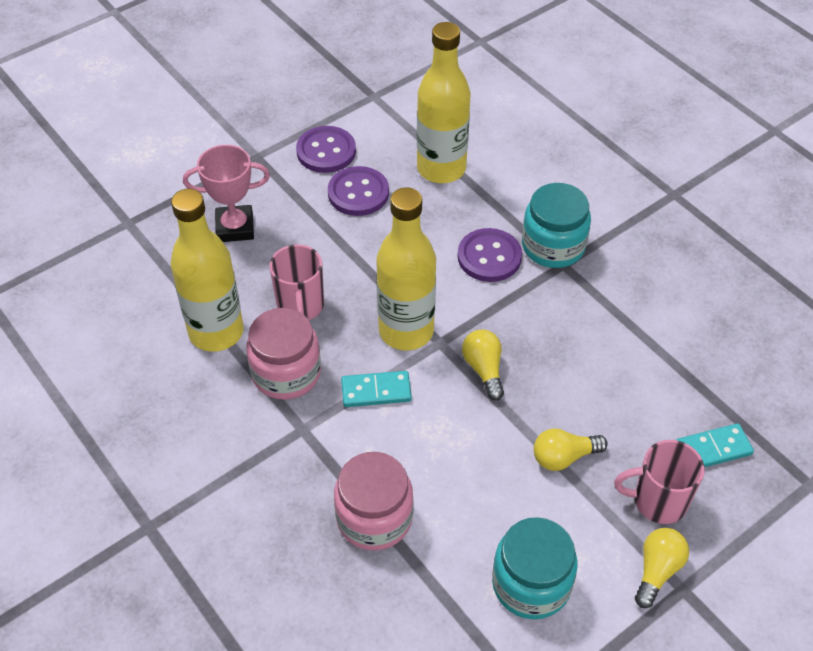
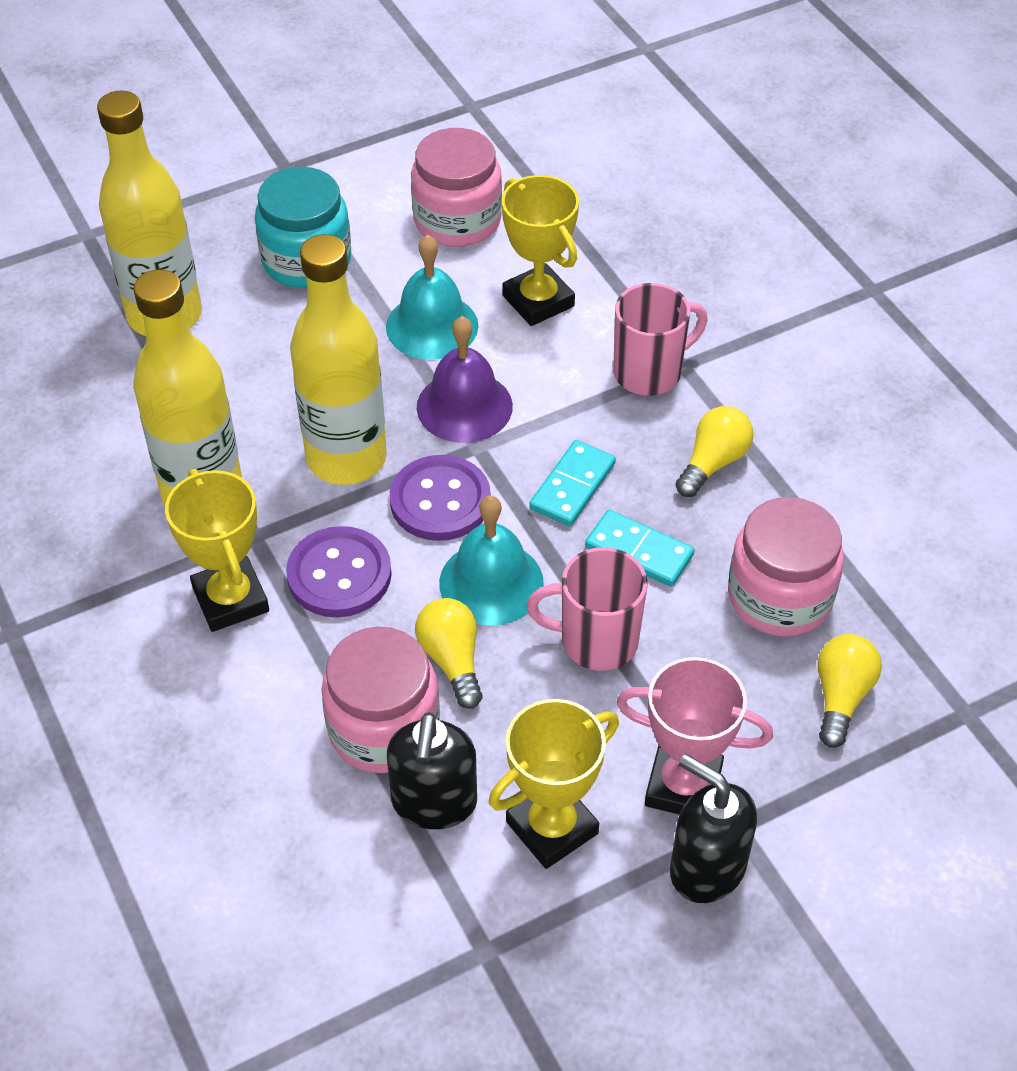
black soap dispenser: 0 -> 2
pink jar: 2 -> 3
purple bell: 0 -> 1
purple button: 3 -> 2
turquoise bell: 0 -> 2
turquoise jar: 2 -> 1
yellow trophy: 0 -> 3

